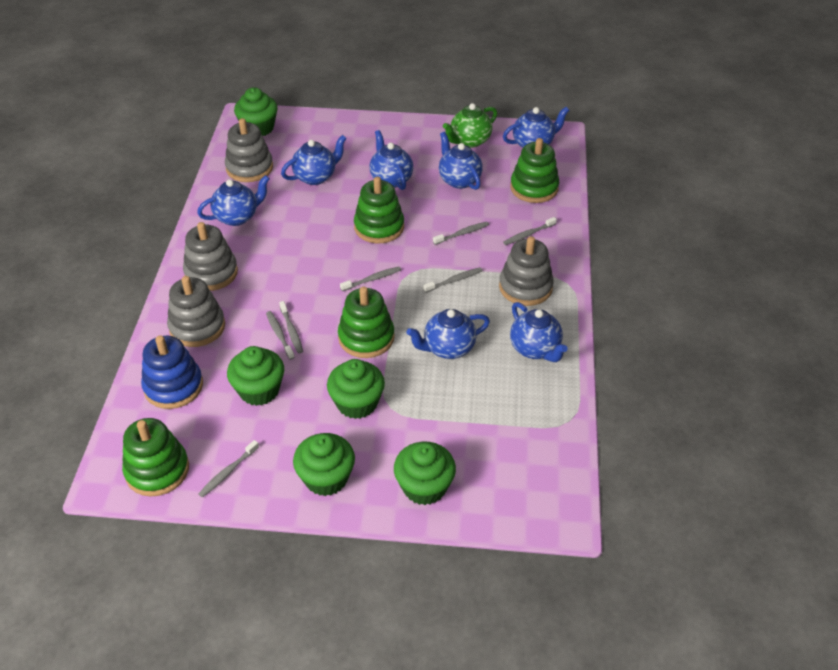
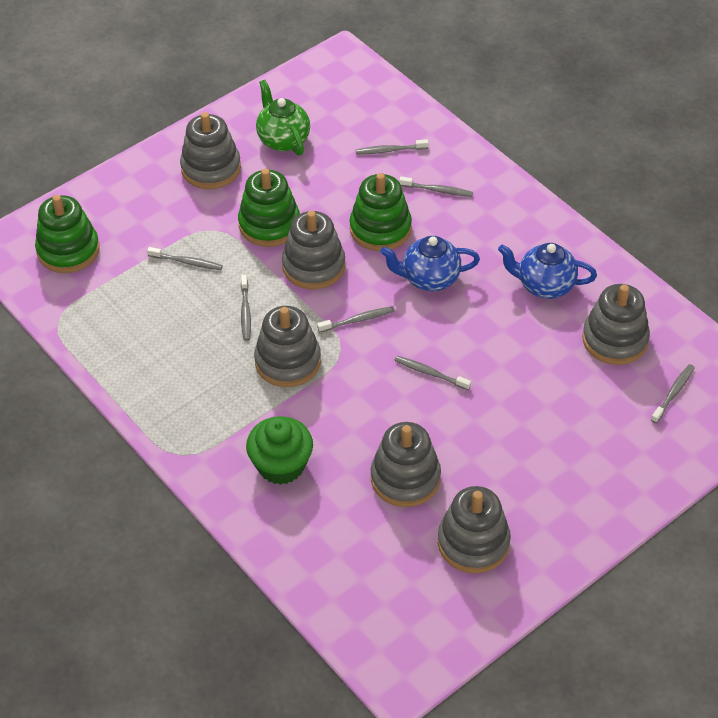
blue stacking toy: 1 -> 0
blue teapot: 7 -> 2
green cupcake: 5 -> 1
green stacking toy: 4 -> 3
grey stacking toy: 4 -> 6

